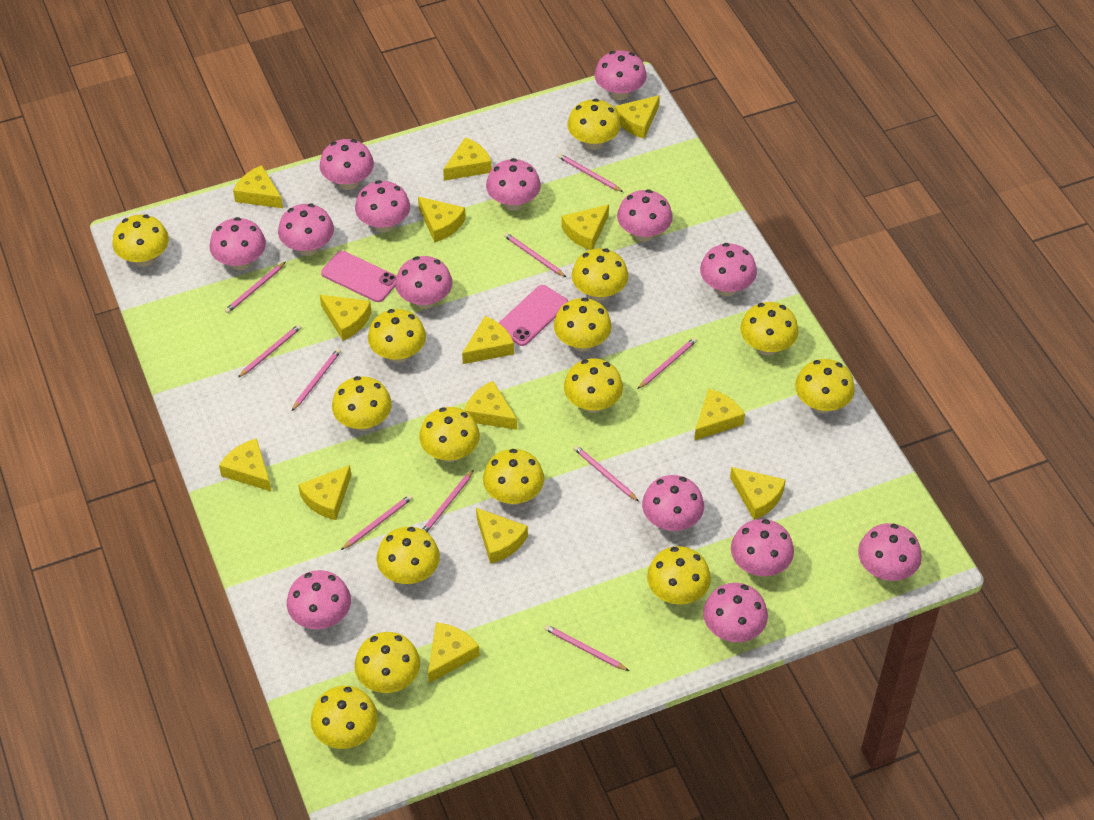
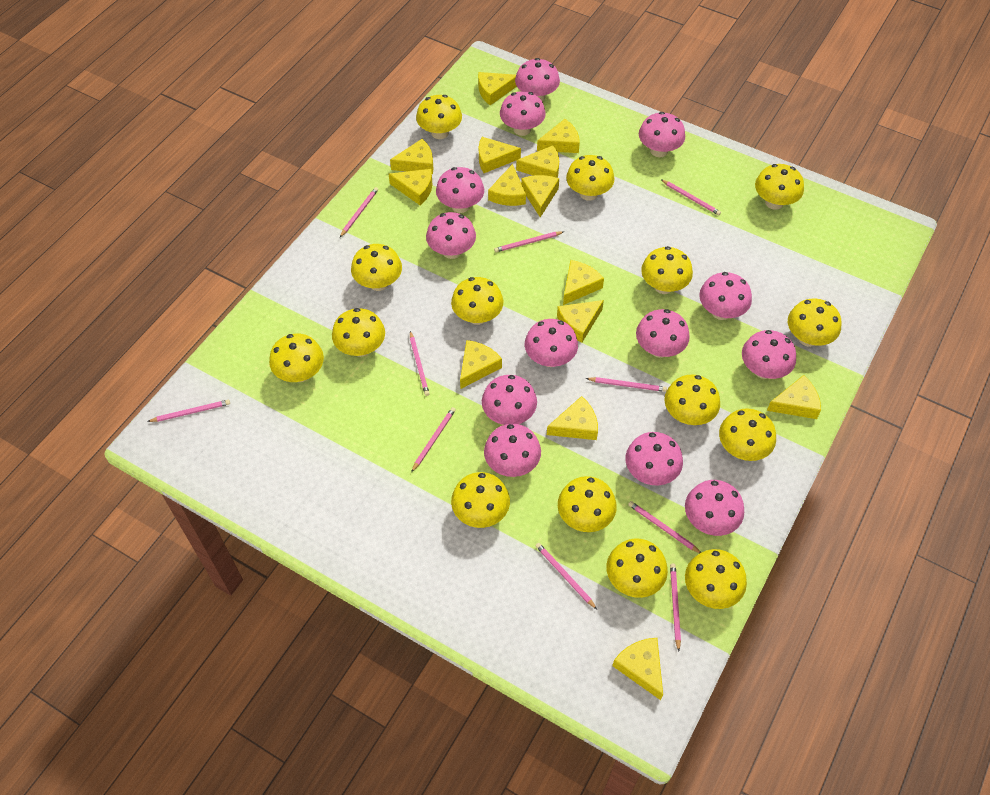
pink mushroom: 14 -> 13
pink phone: 2 -> 0

